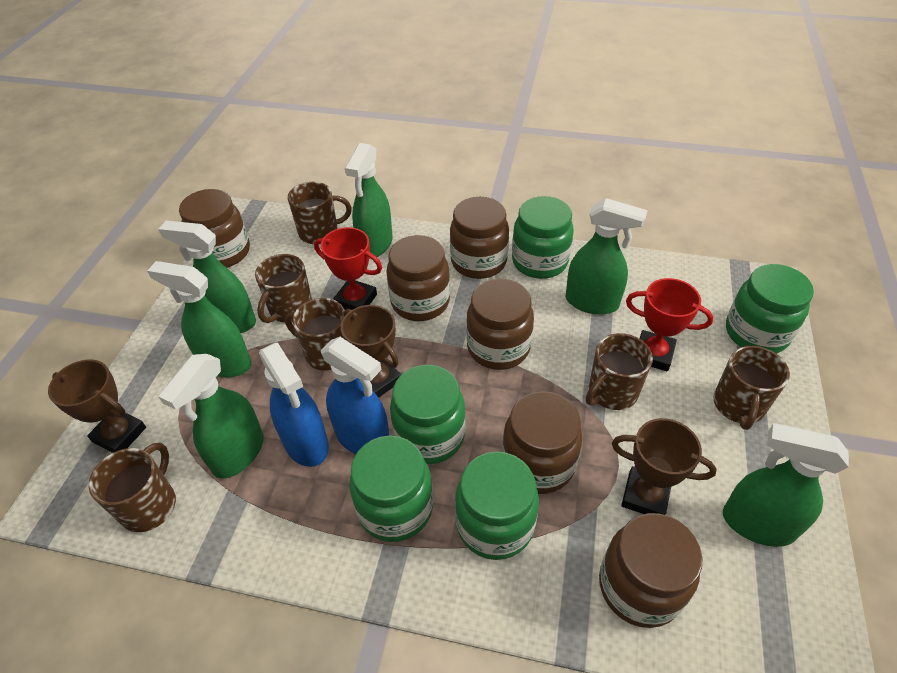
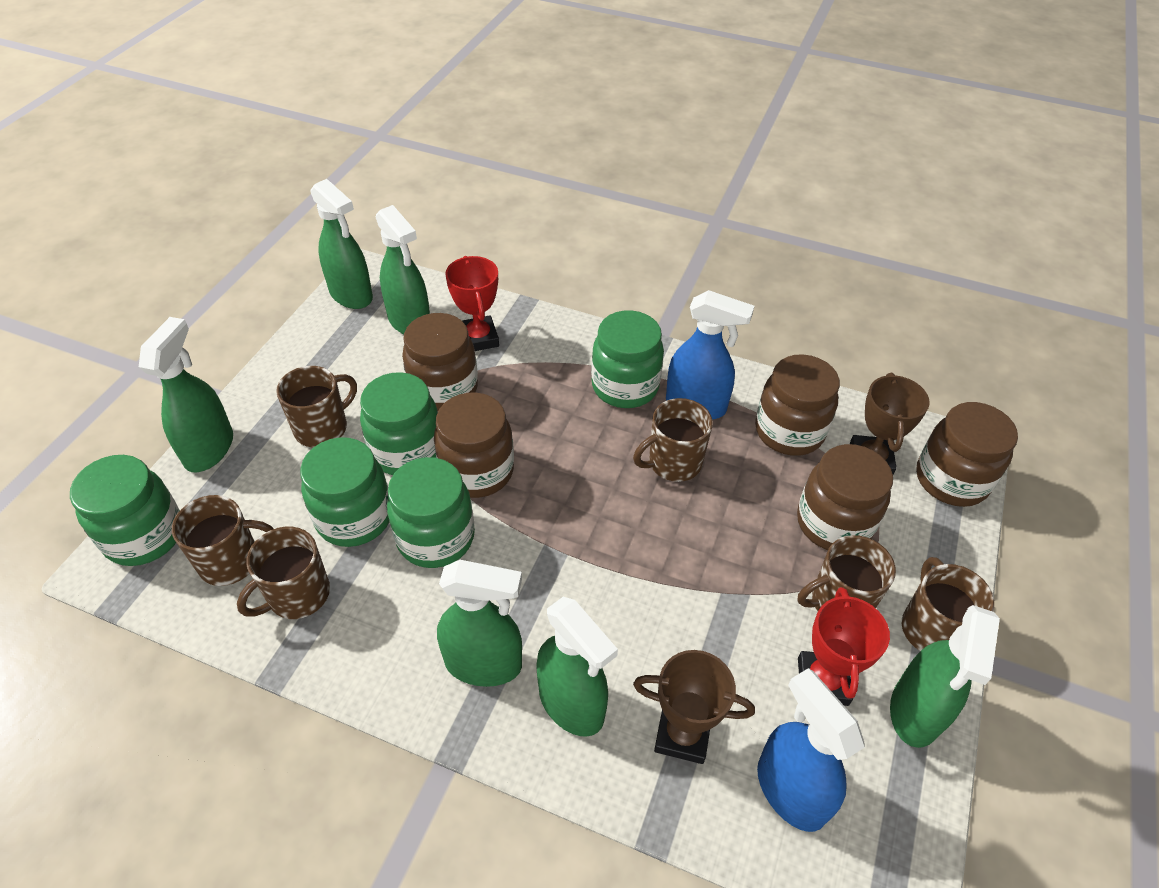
brown jar: 6 -> 5
brown trophy: 3 -> 2

